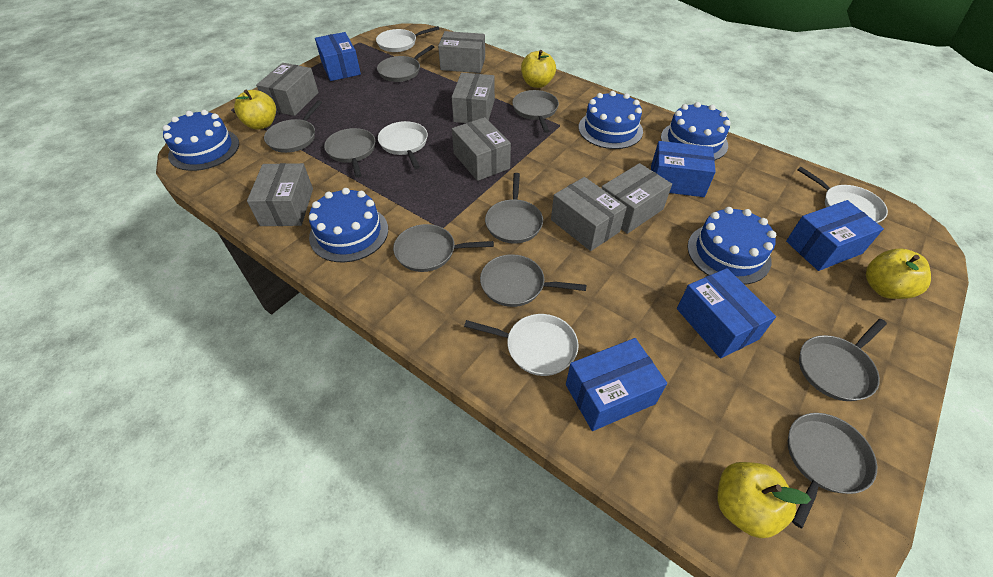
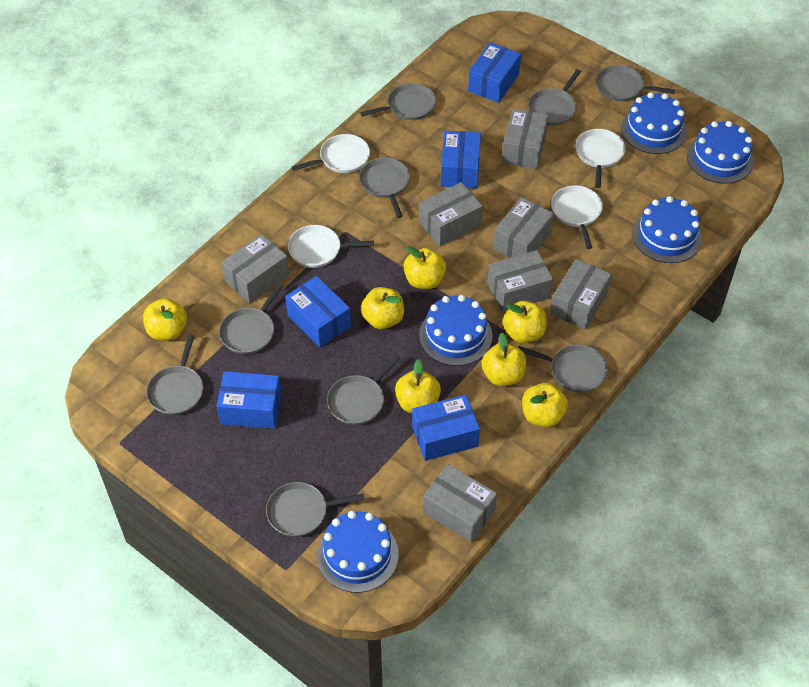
yellow apple: 4 -> 7

